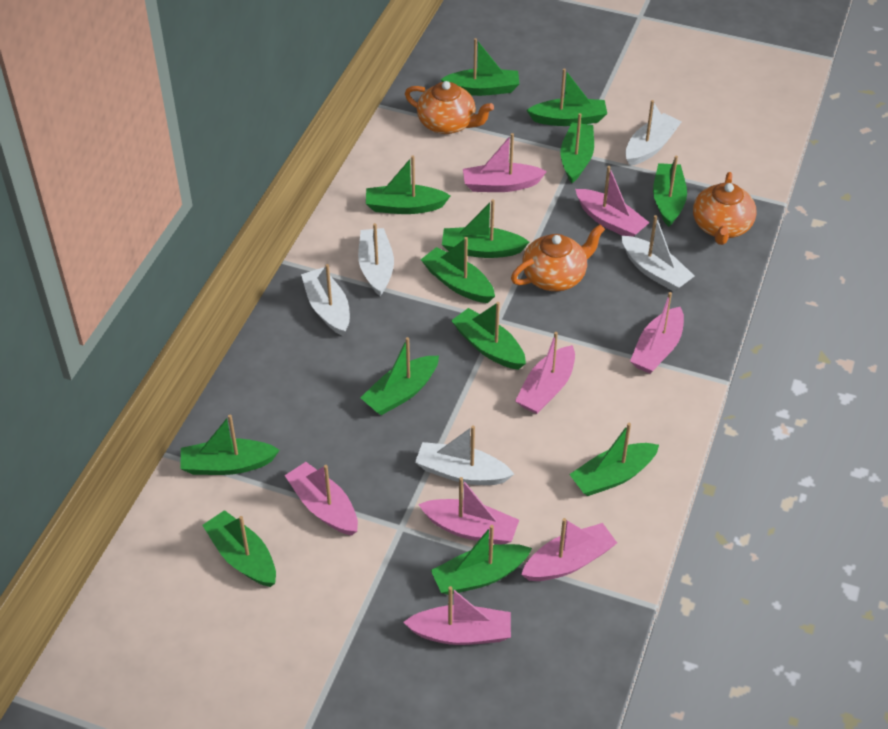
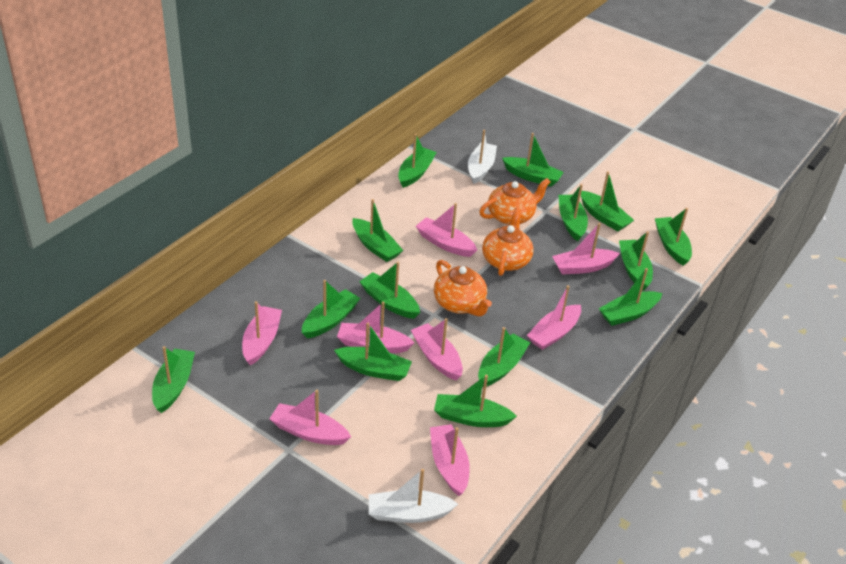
green boat: 13 -> 14
white boat: 5 -> 2

